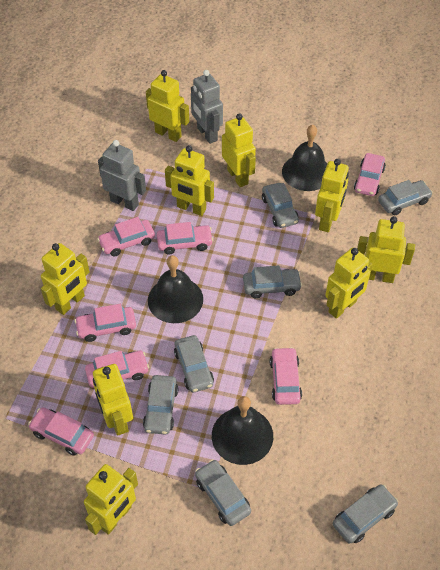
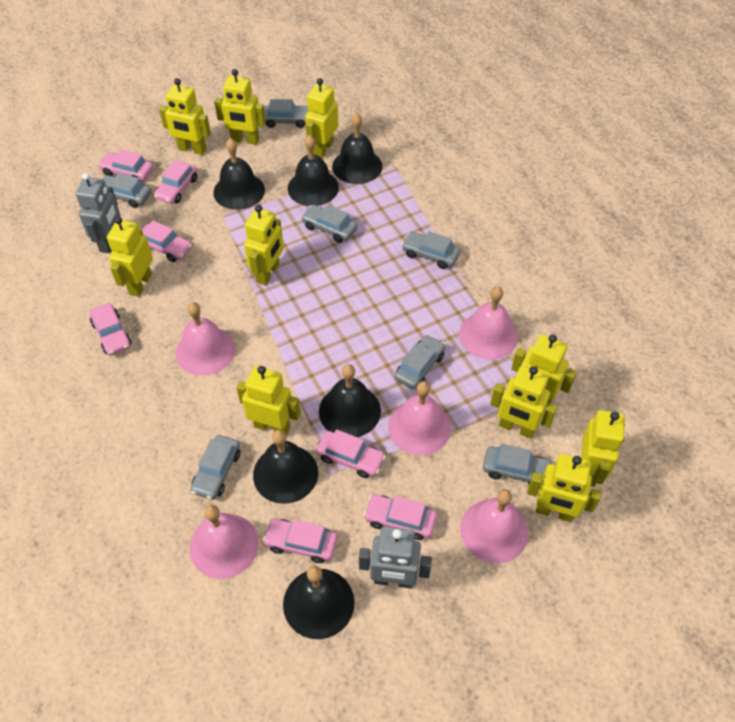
black bell: 3 -> 6
pink bell: 0 -> 5
yellow robot: 9 -> 10

